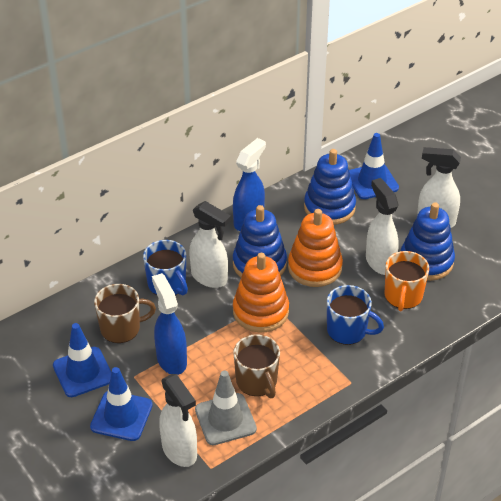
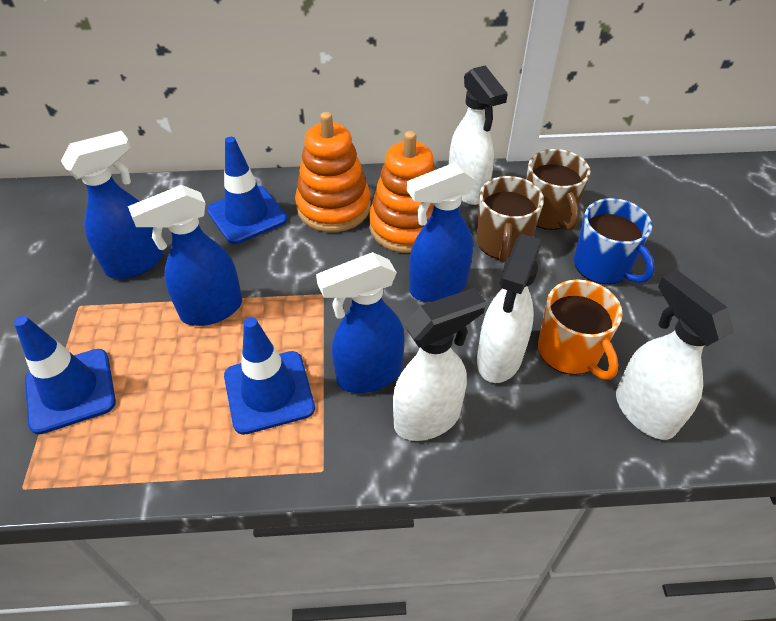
blue mug: 2 -> 1
blue spray bottle: 2 -> 4
blue stacking toy: 3 -> 0
grey traffic cone: 1 -> 0

